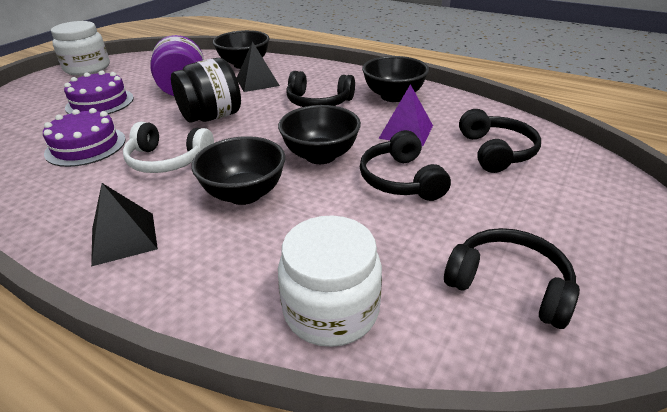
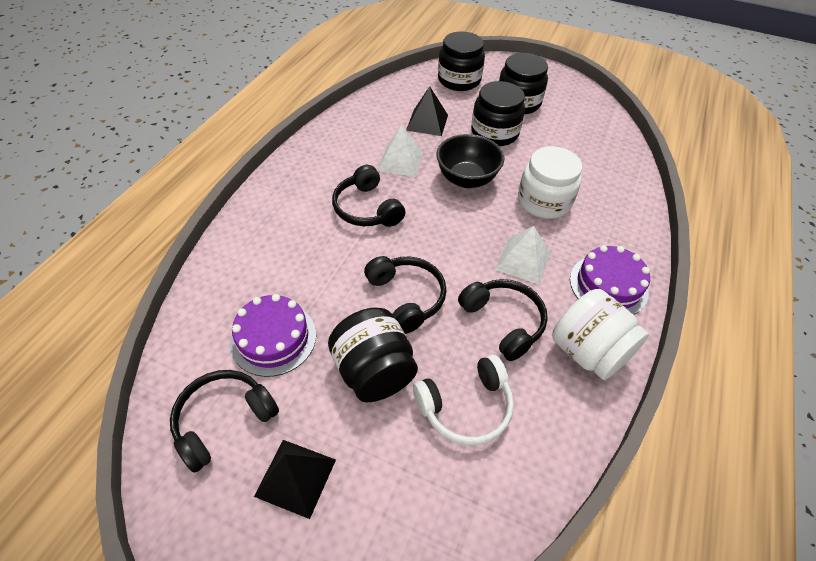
black bowl: 4 -> 1
black jar: 1 -> 4
purple jar: 1 -> 0
purple pyramid: 1 -> 0
white pyramid: 0 -> 2

